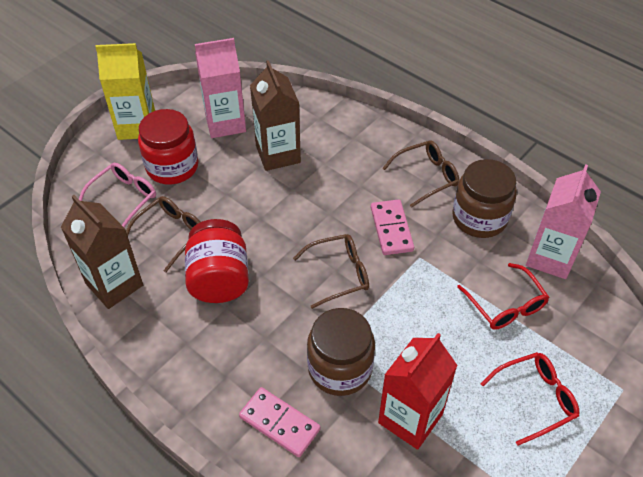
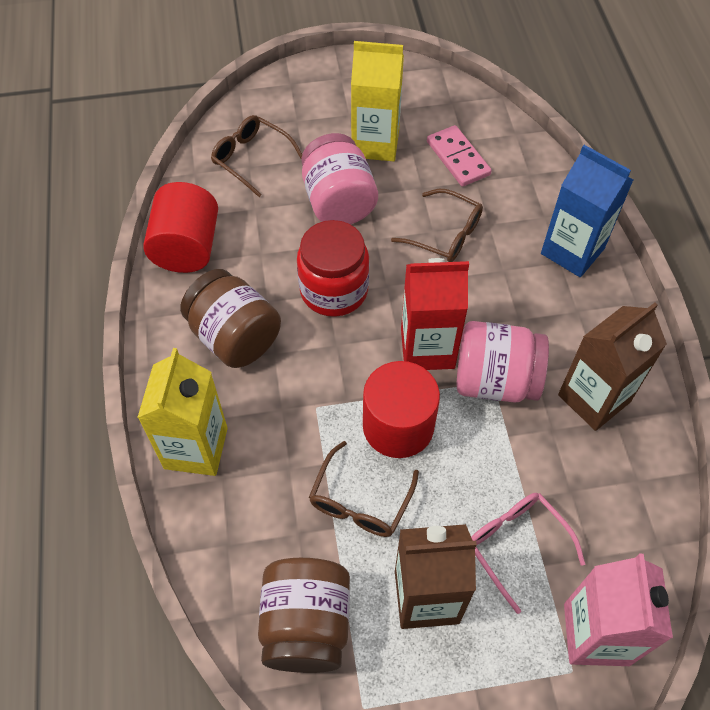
blue carton: 0 -> 1
pink carton: 2 -> 1
pink domino: 2 -> 1
pink jar: 0 -> 2
red cylinder: 0 -> 2
red glasses: 2 -> 0
red jar: 2 -> 1
yellow carton: 1 -> 2

